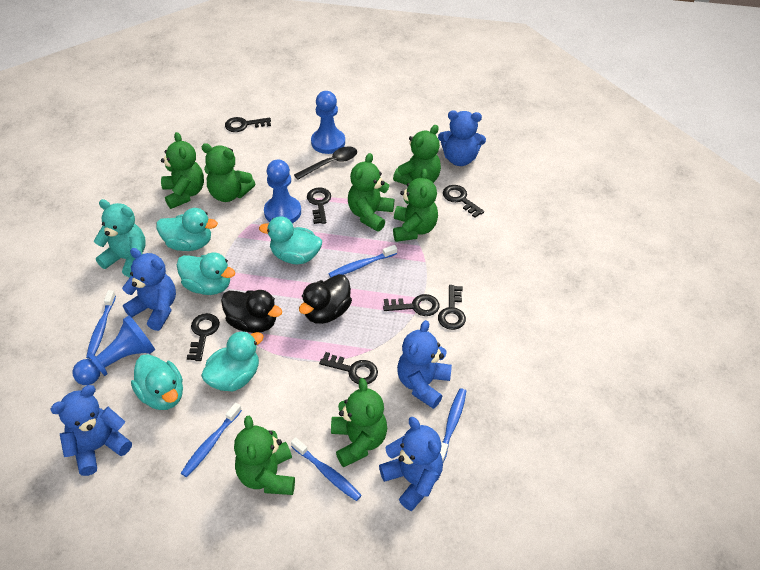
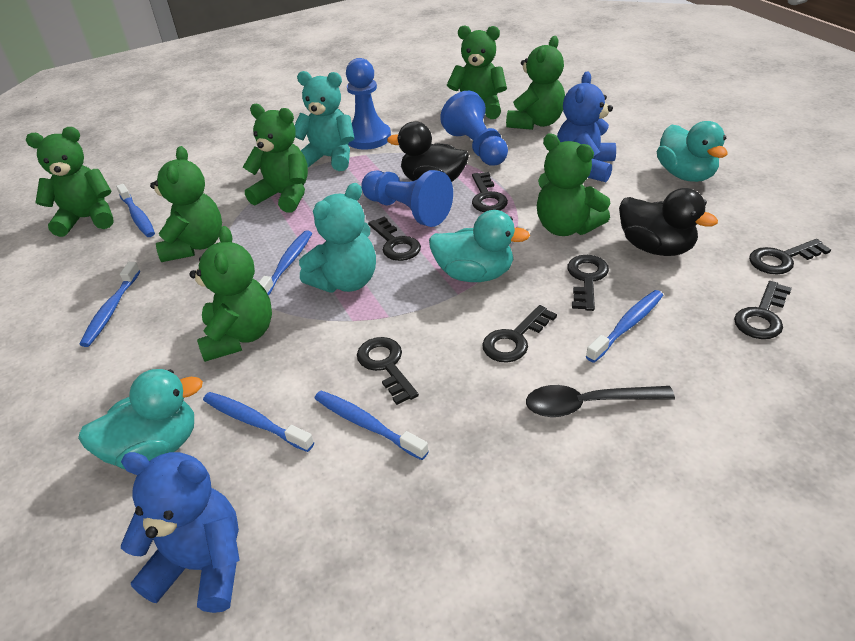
blue teddy bear: 5 -> 2
blue toothbrush: 5 -> 6
turquoise duck: 5 -> 3
turquoise teddy bear: 1 -> 2

